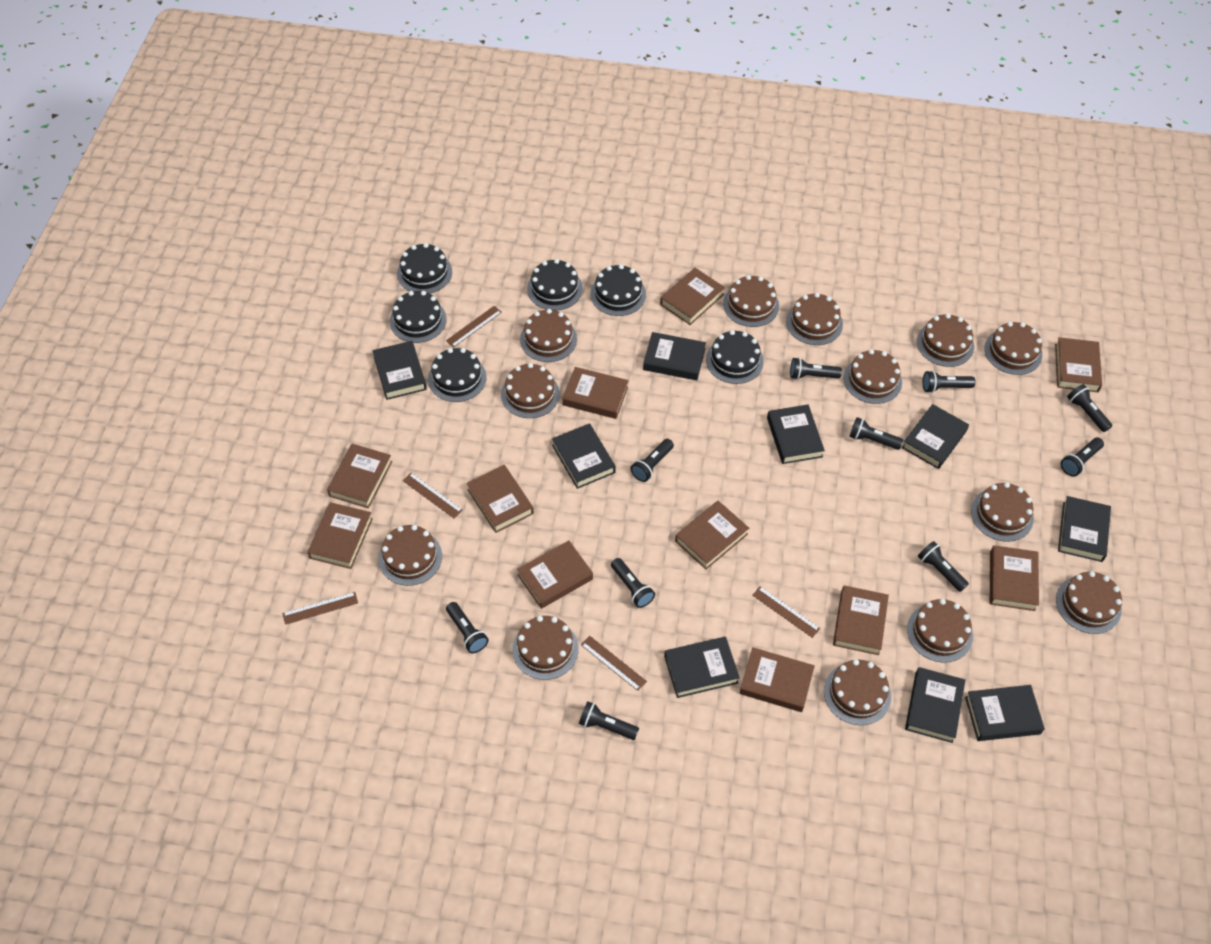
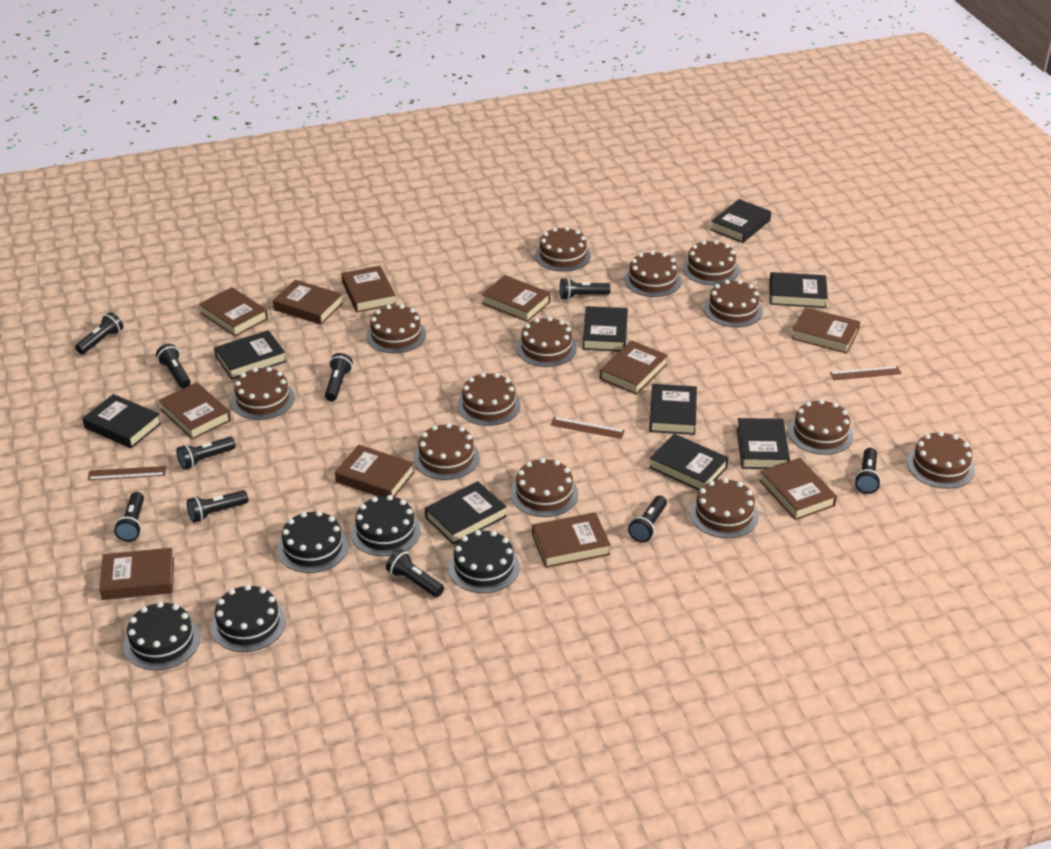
black cake: 6 -> 5
brown ruler: 5 -> 3

